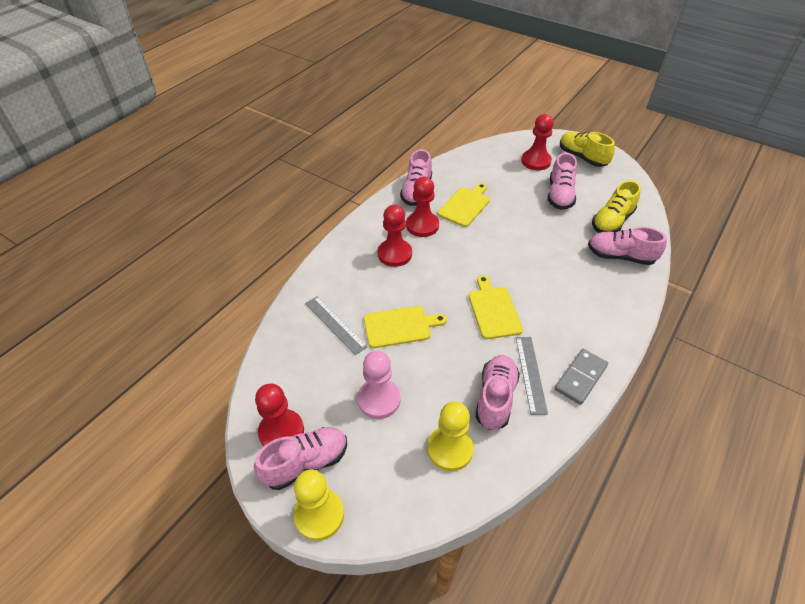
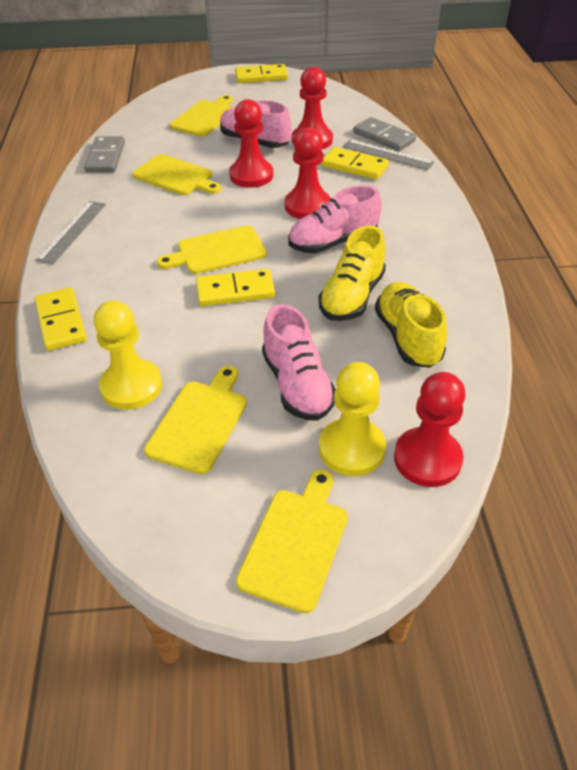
grey domino: 1 -> 2
pink pawn: 1 -> 0
pink shoe: 5 -> 3
yellow cutting board: 3 -> 5
yellow domino: 0 -> 4

